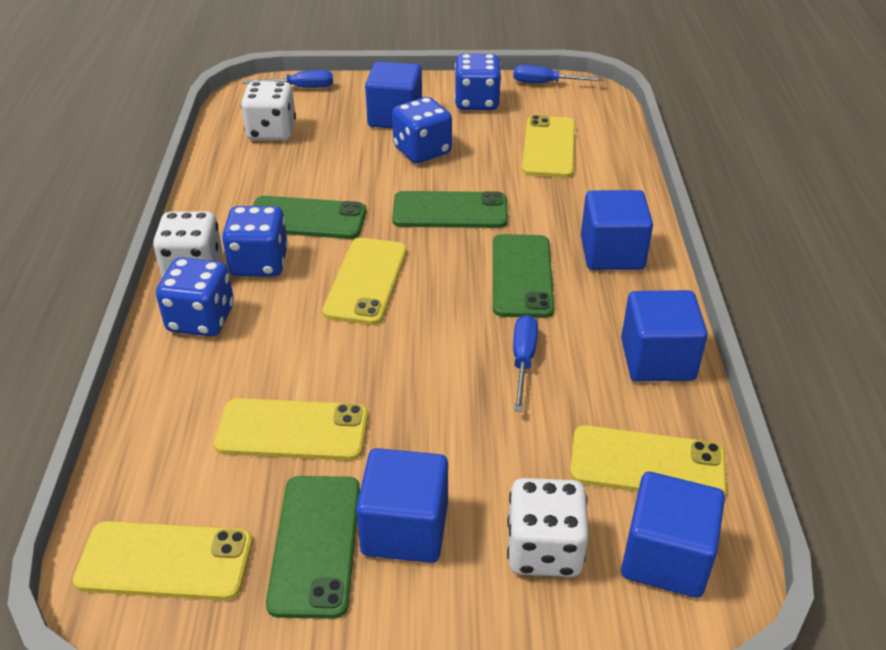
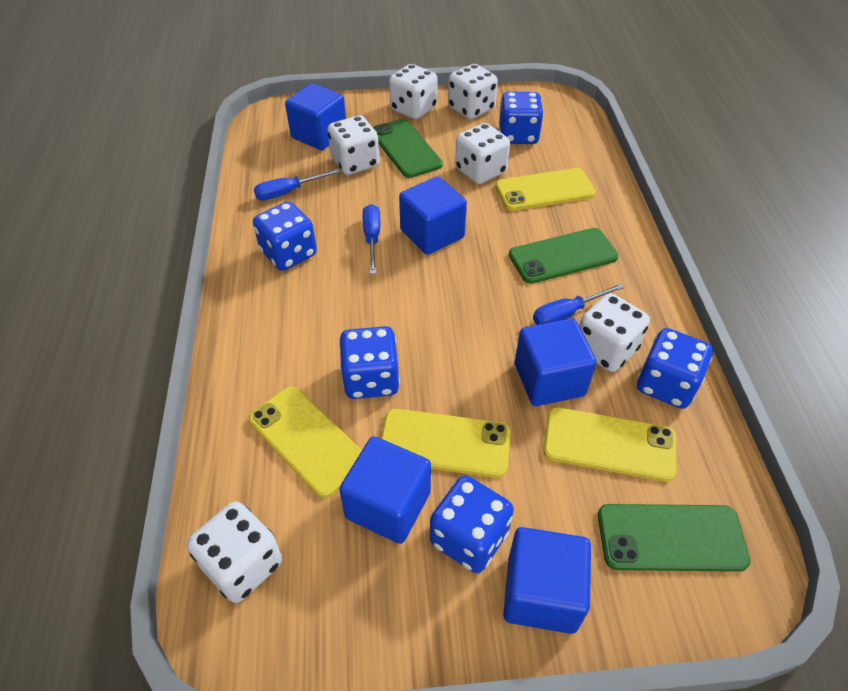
blue dice: 4 -> 5
green phone: 4 -> 3
white dice: 3 -> 6
yellow phone: 5 -> 4

